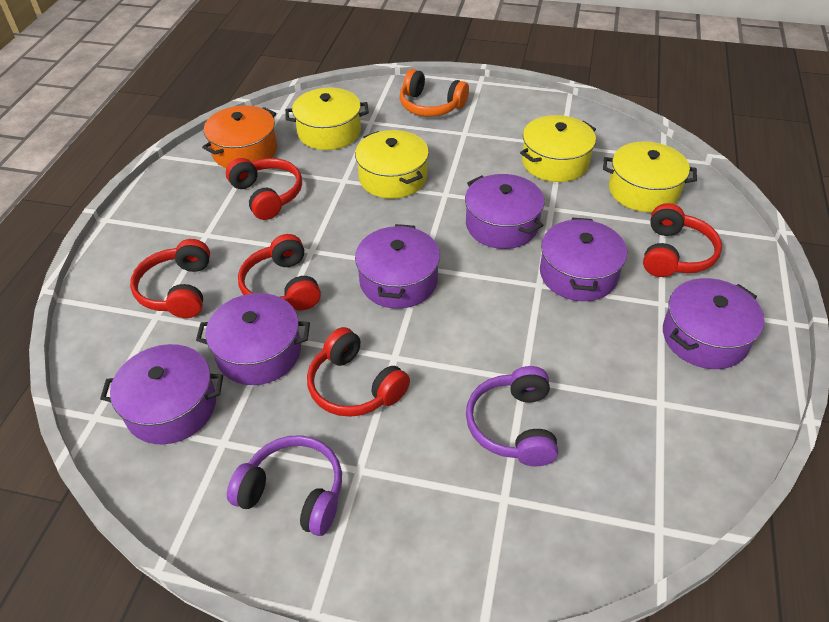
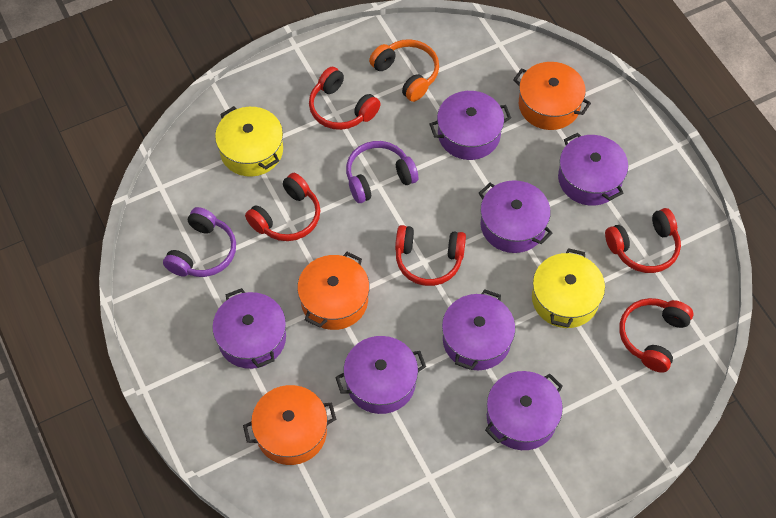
orange pot: 1 -> 3
purple pot: 6 -> 7
yellow pot: 4 -> 2

